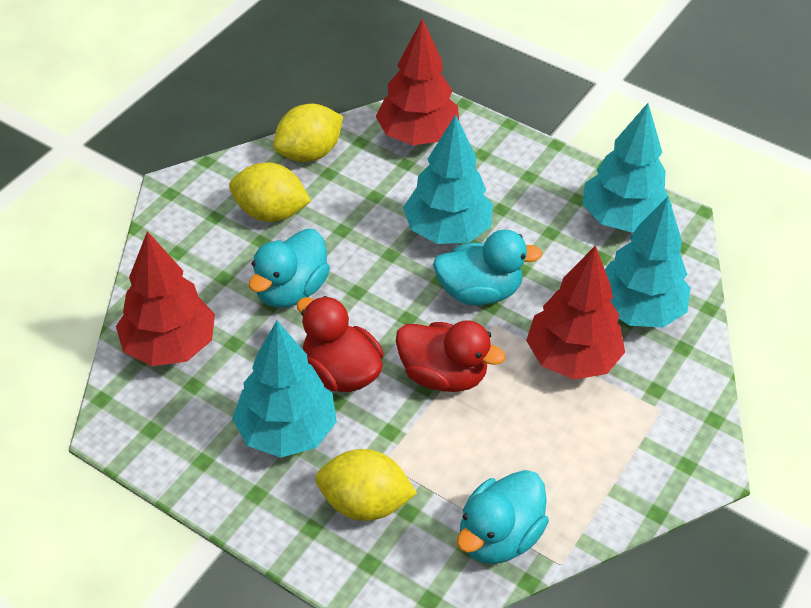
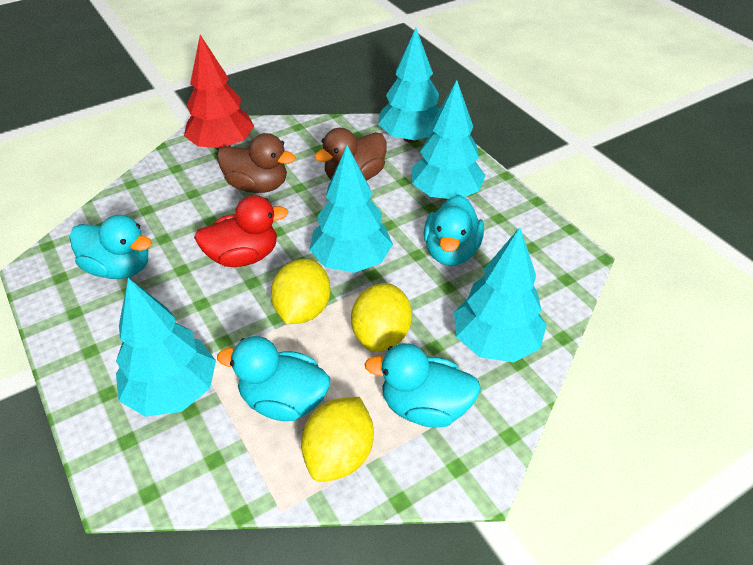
brown duck: 0 -> 2
red duck: 2 -> 1
red tree: 3 -> 1
turquoise duck: 3 -> 4
turquoise tree: 4 -> 5

